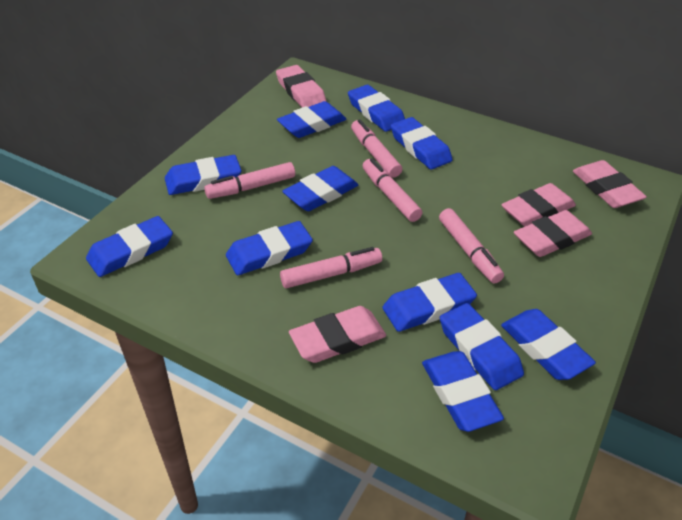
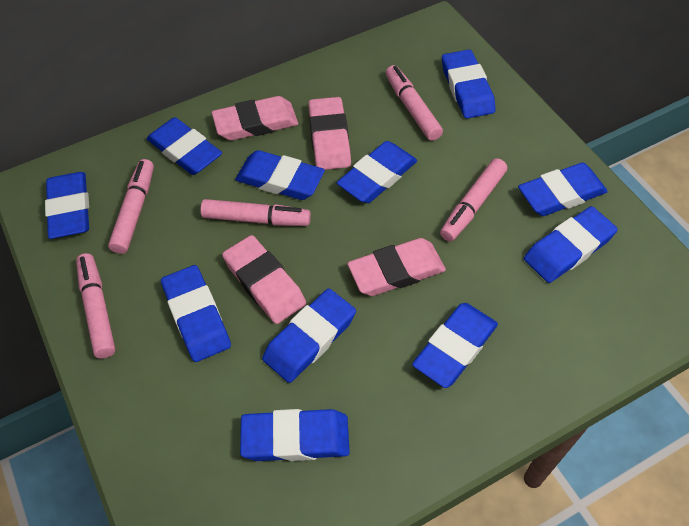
pink eraser: 5 -> 4

